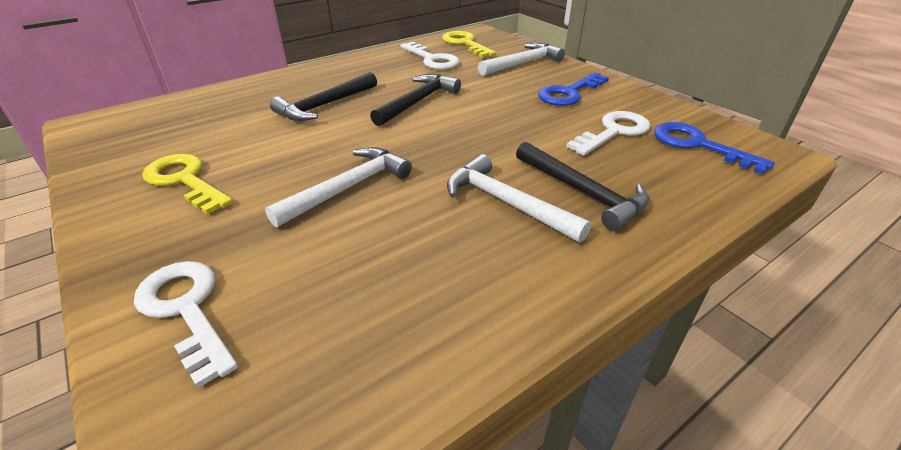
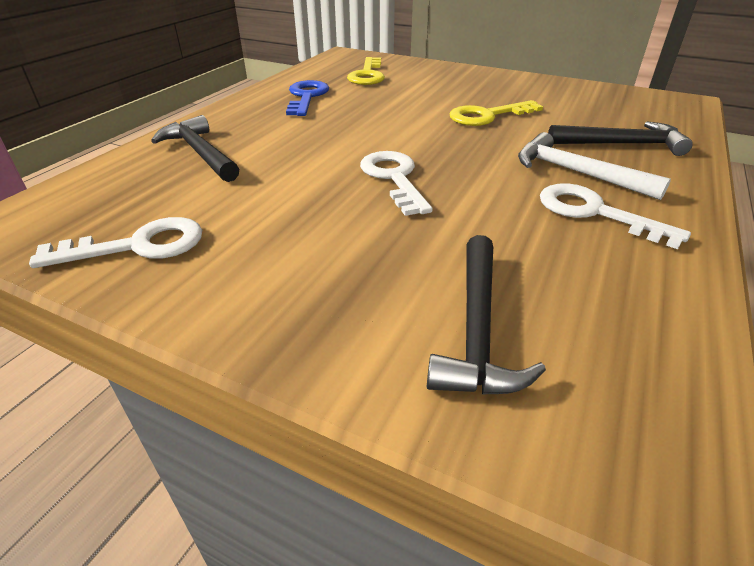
blue key: 2 -> 1
white hammer: 3 -> 1

